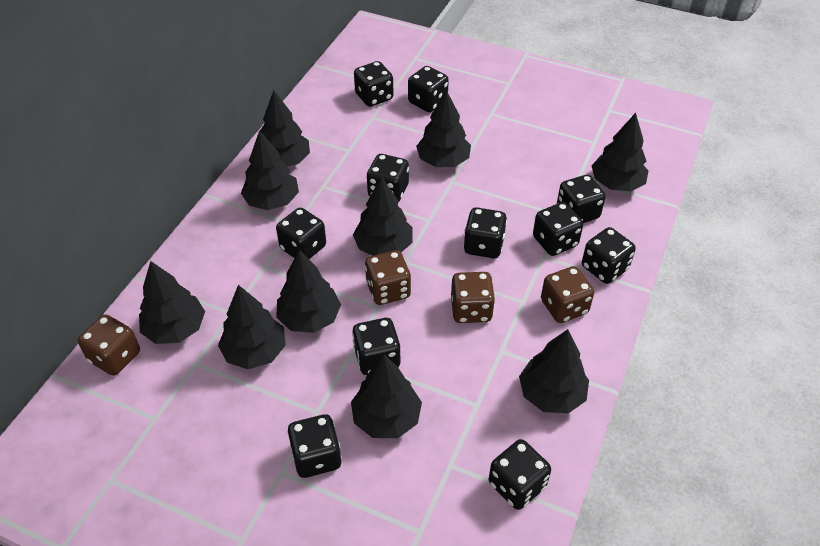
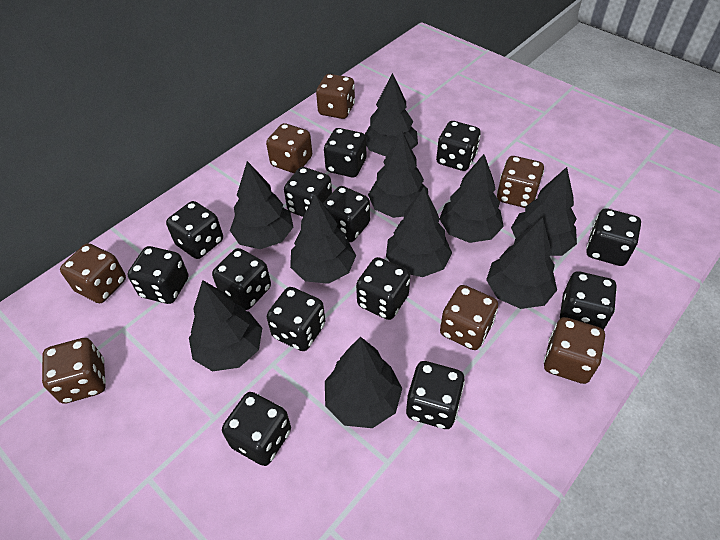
black dice: 11 -> 13
brown dice: 4 -> 7

